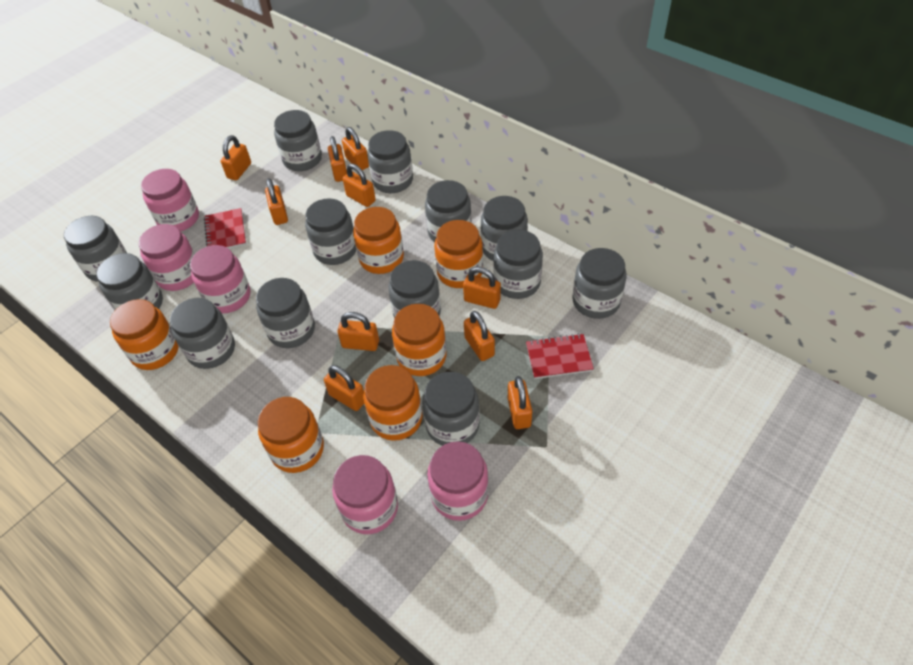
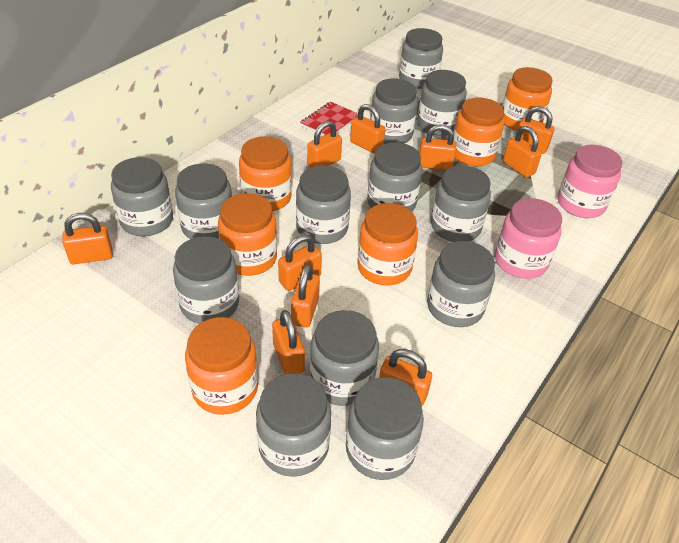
pink jar: 5 -> 2
red notebook: 2 -> 1

